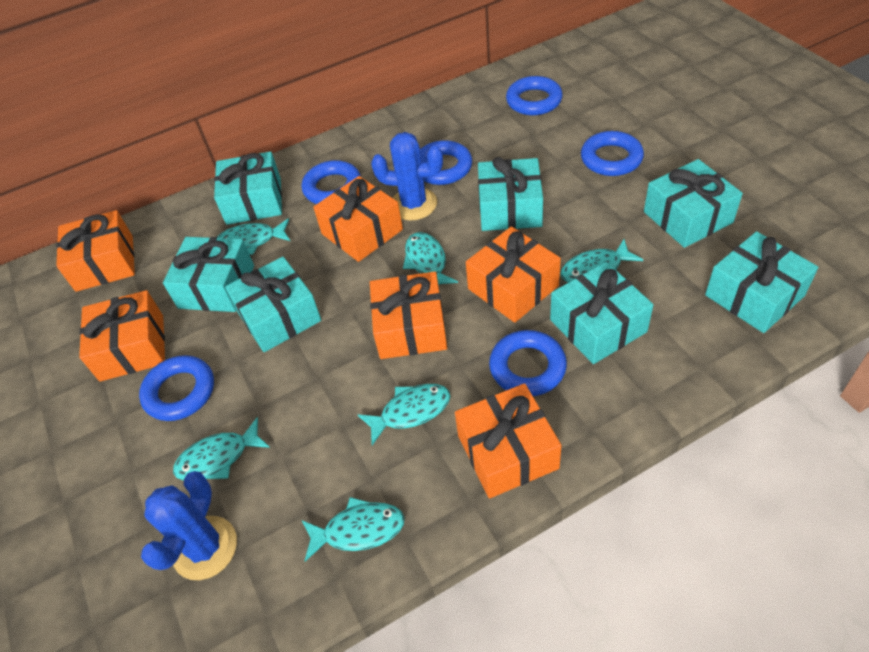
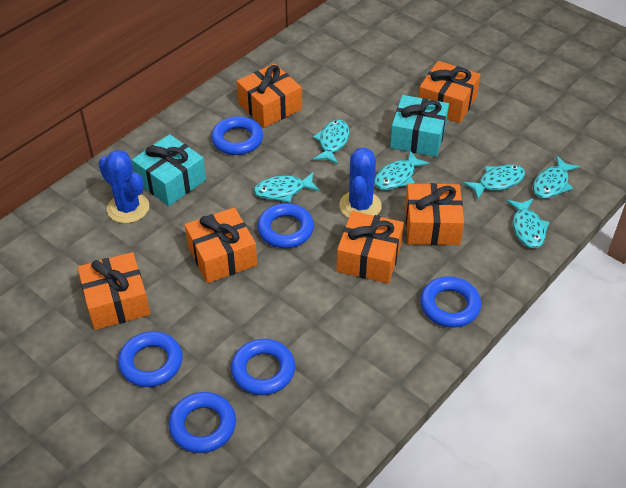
turquoise gift: 7 -> 2

